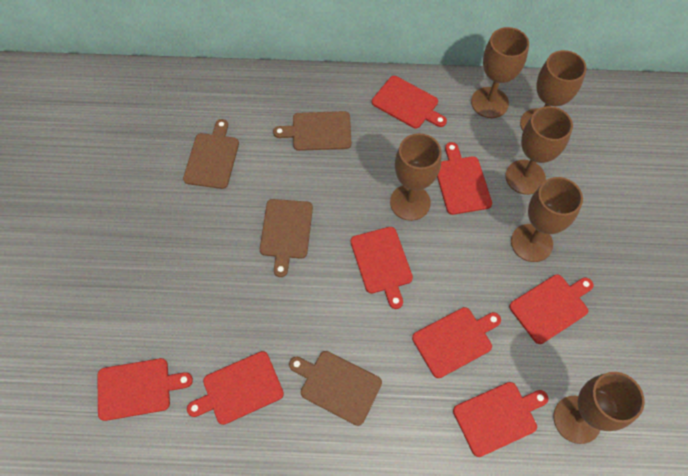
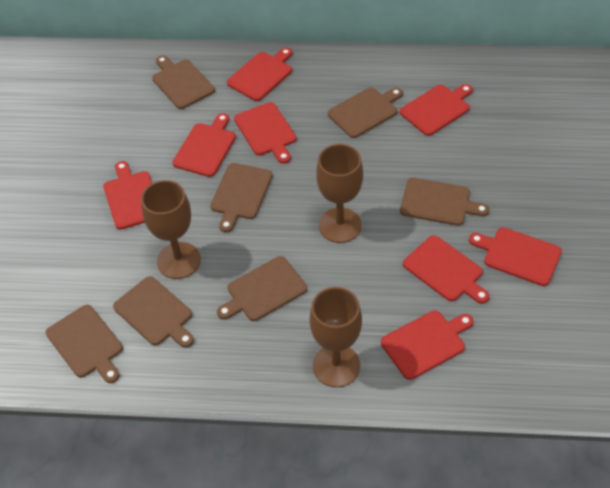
brown cutting board: 4 -> 7
brown goblet: 6 -> 3

